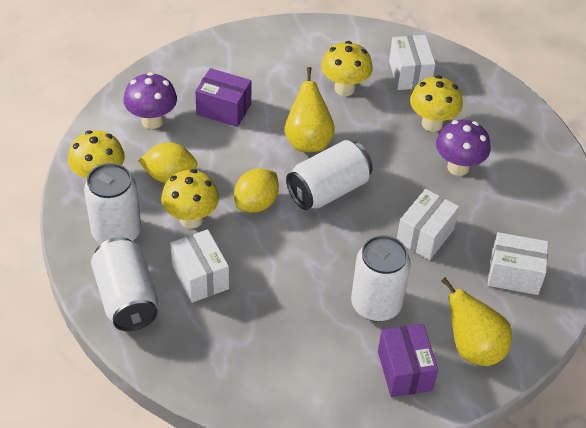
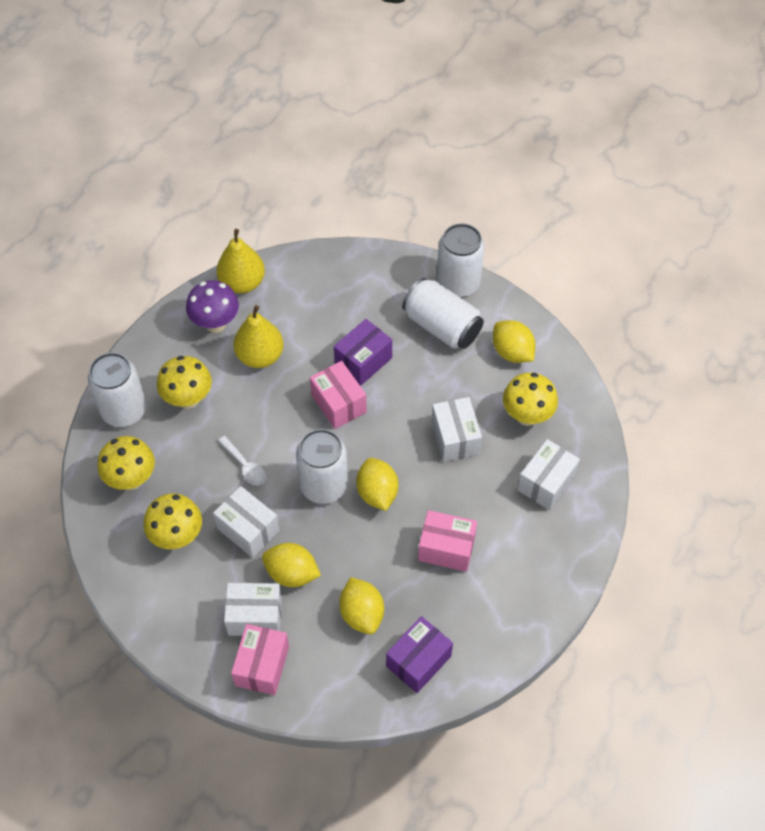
pink box: 0 -> 3
purple mushroom: 2 -> 1
white spoon: 0 -> 1
yellow lemon: 2 -> 4

